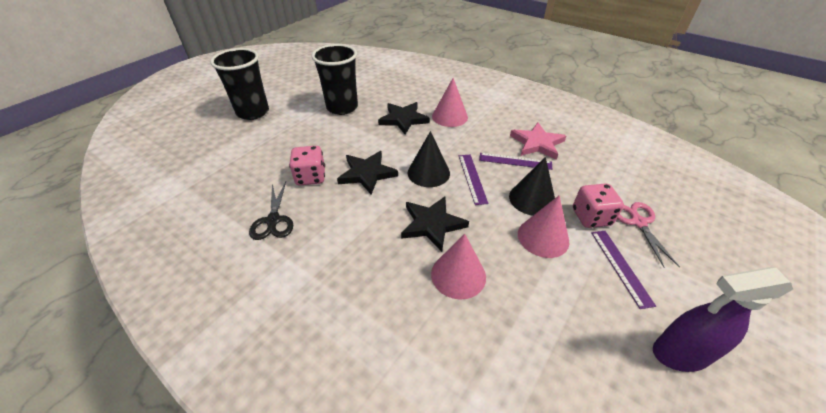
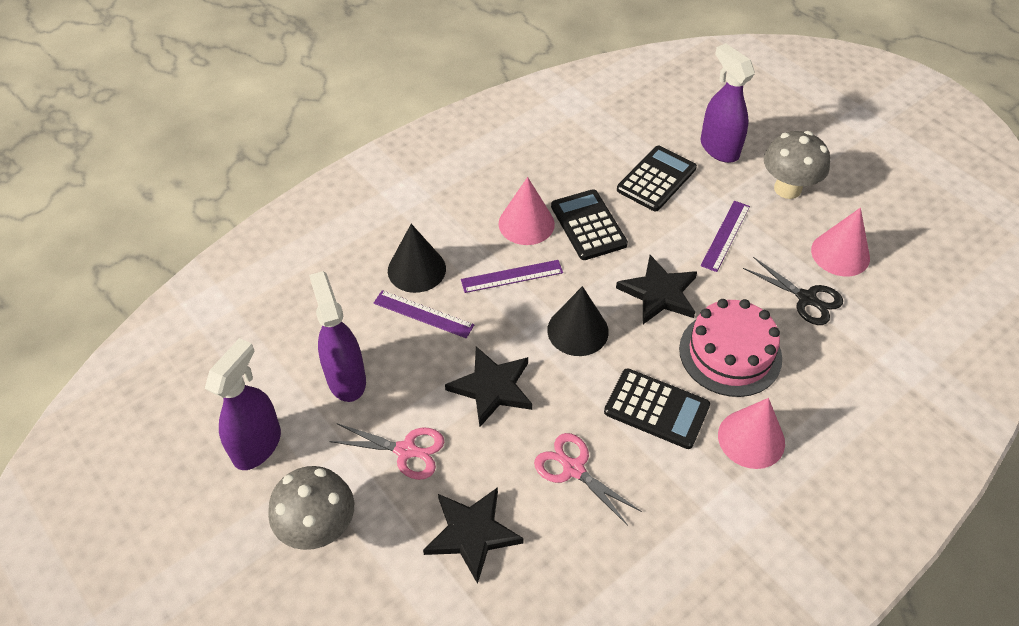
black calculator: 0 -> 3
black cup: 2 -> 0
grey mushroom: 0 -> 2
pink cake: 0 -> 1
pink dice: 2 -> 0
pink scissors: 1 -> 2
pink star: 1 -> 0
purple spray bottle: 1 -> 3

